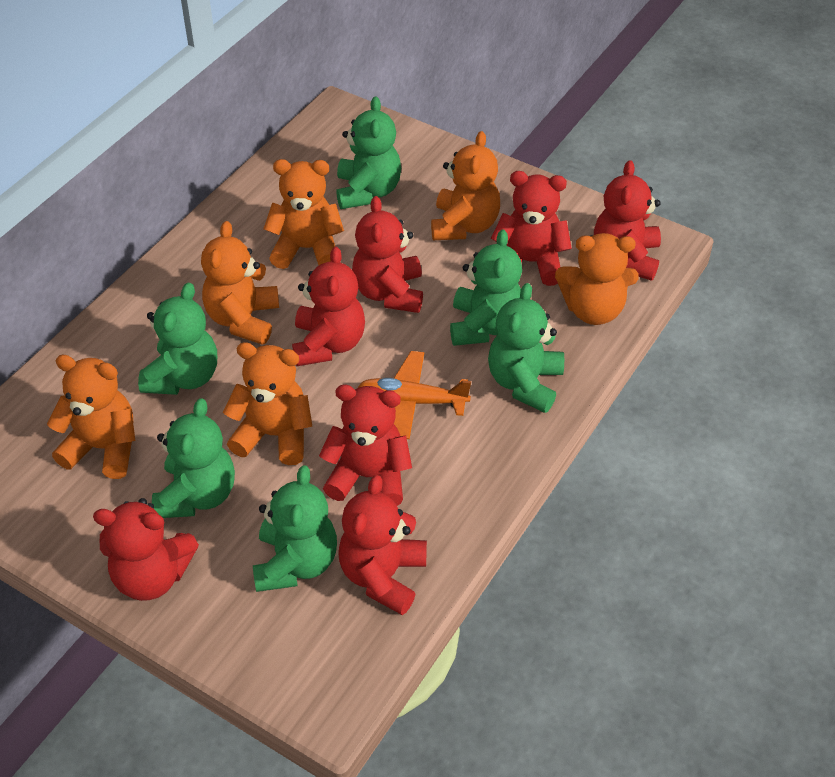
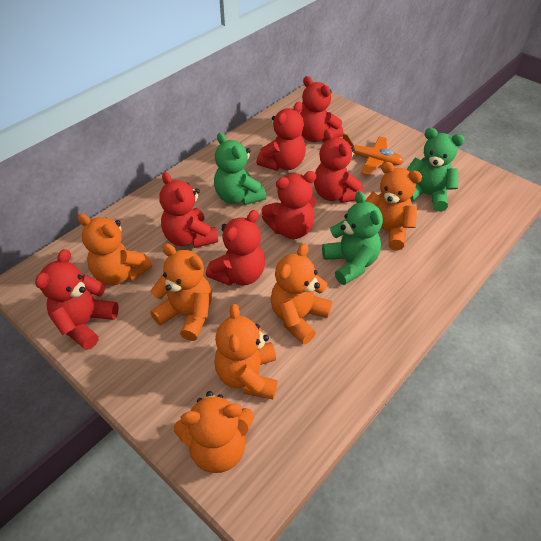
green teddy bear: 6 -> 3

